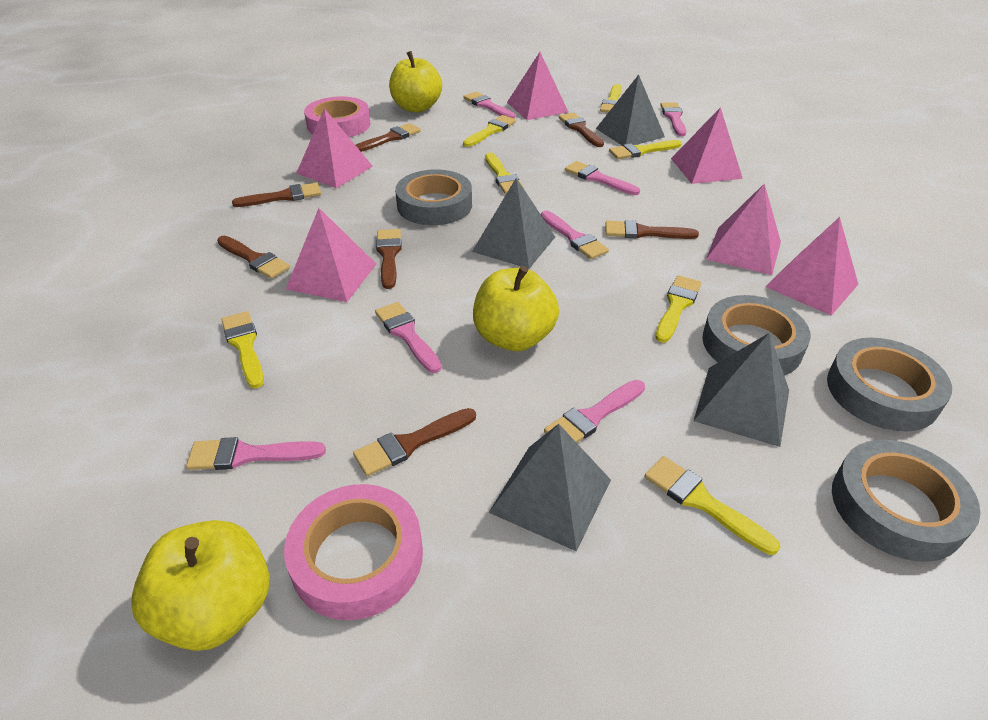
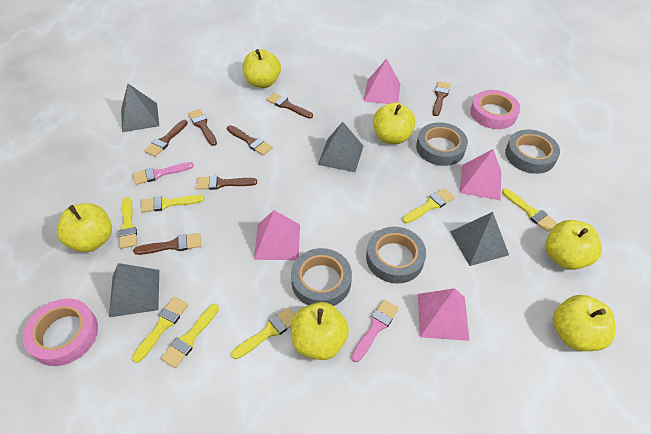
pink brush: 7 -> 2
pink pyramid: 6 -> 4
yellow apple: 3 -> 6

